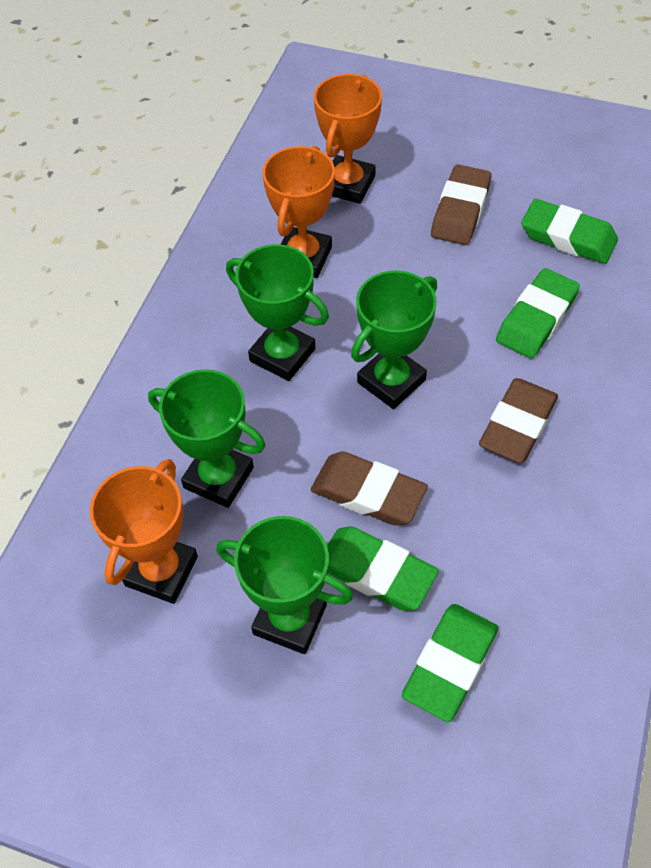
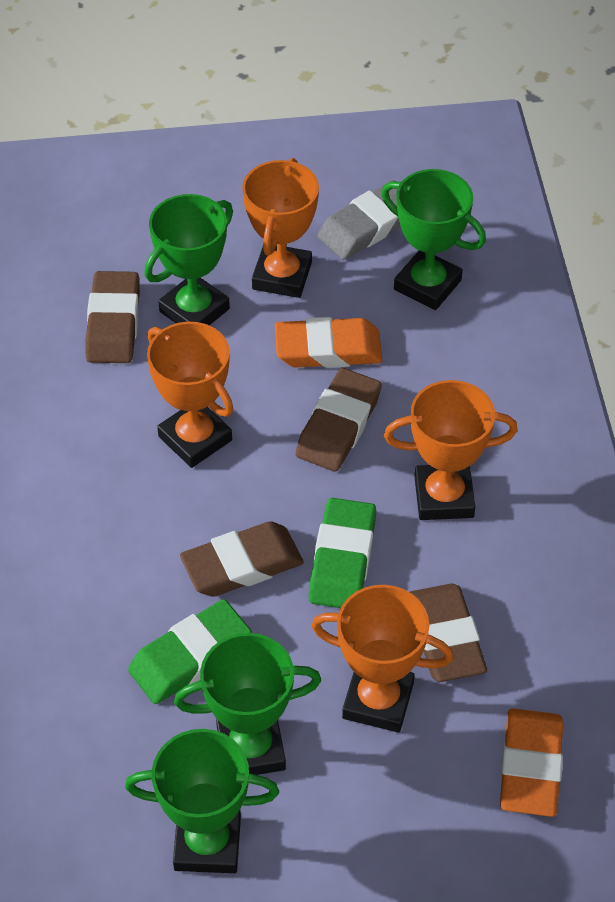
brown eraser: 3 -> 4
green eraser: 4 -> 2
grey eraser: 0 -> 1
orange eraser: 0 -> 2
orange trophy: 3 -> 4

